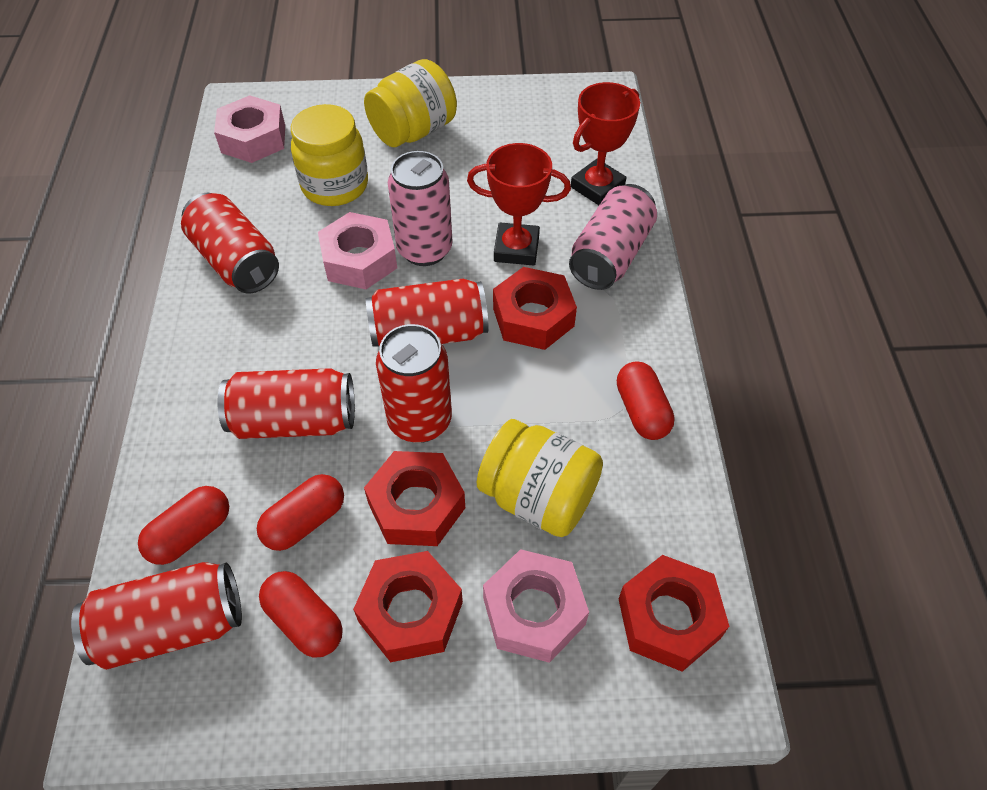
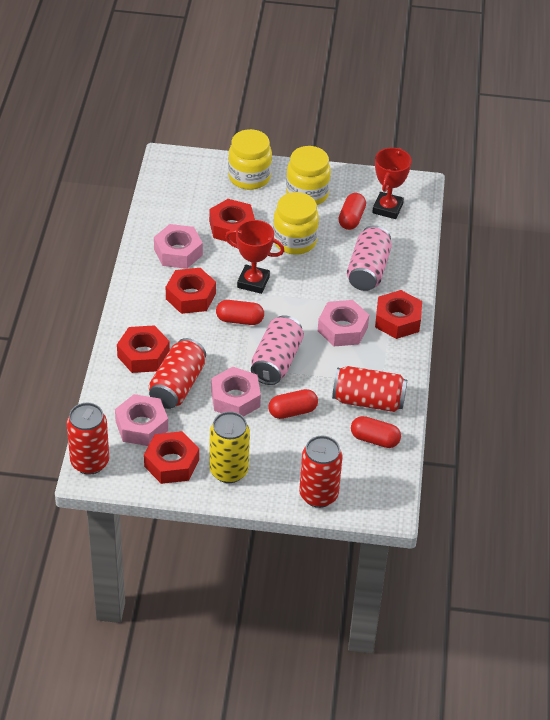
pink nut: 3 -> 4
red can: 5 -> 4
red nut: 4 -> 5
yellow can: 0 -> 1

